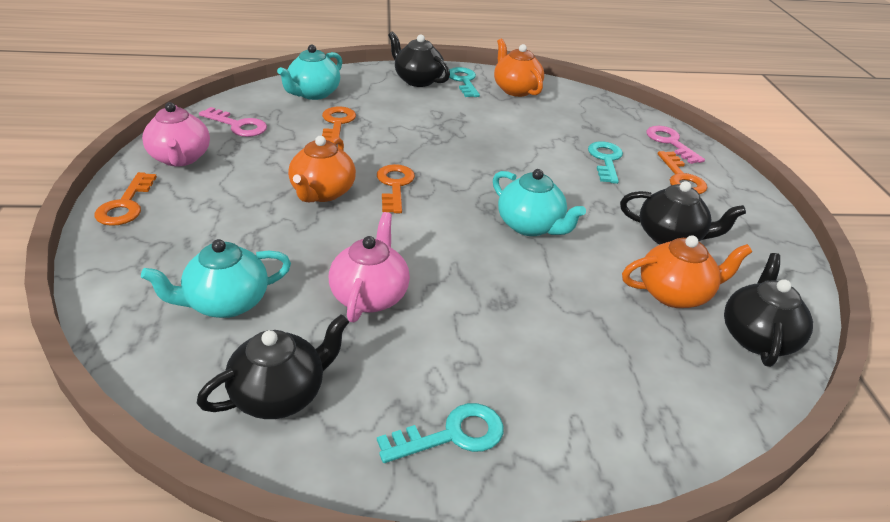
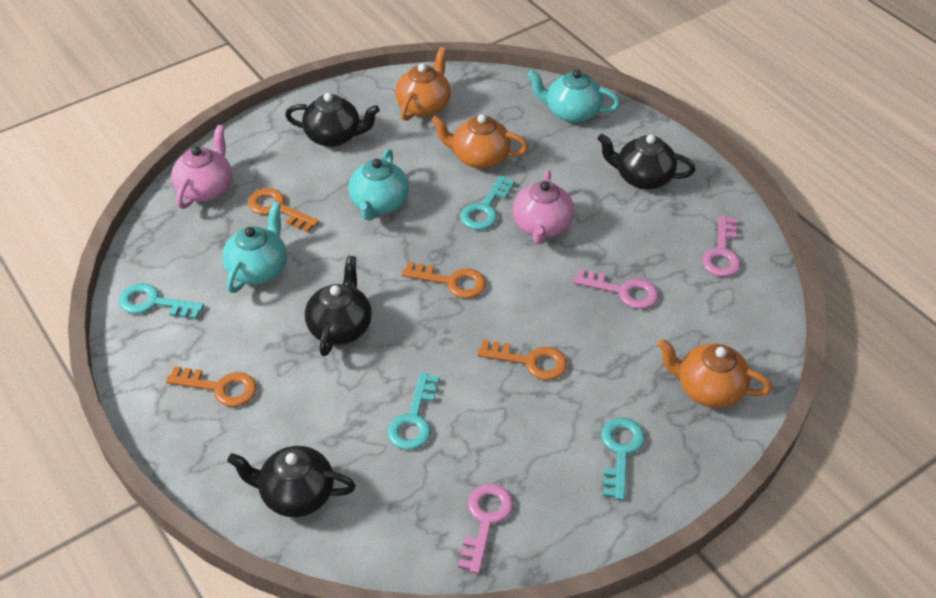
pink key: 2 -> 3
turquoise key: 3 -> 4

